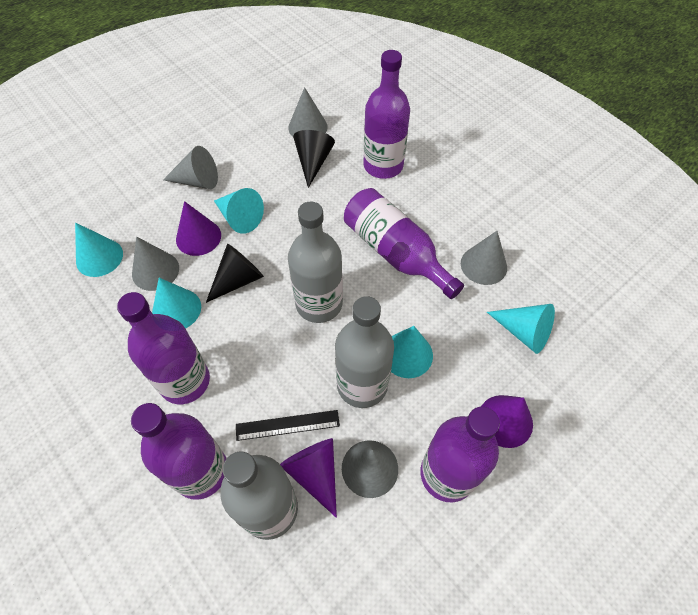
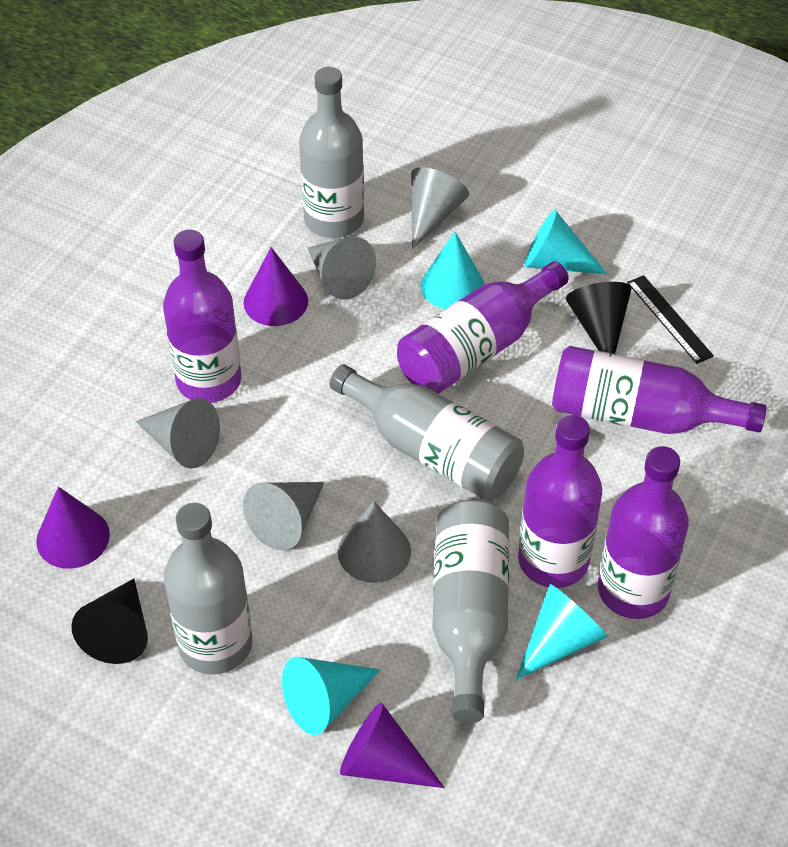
grey bottle: 3 -> 4
turquoise cone: 5 -> 4

